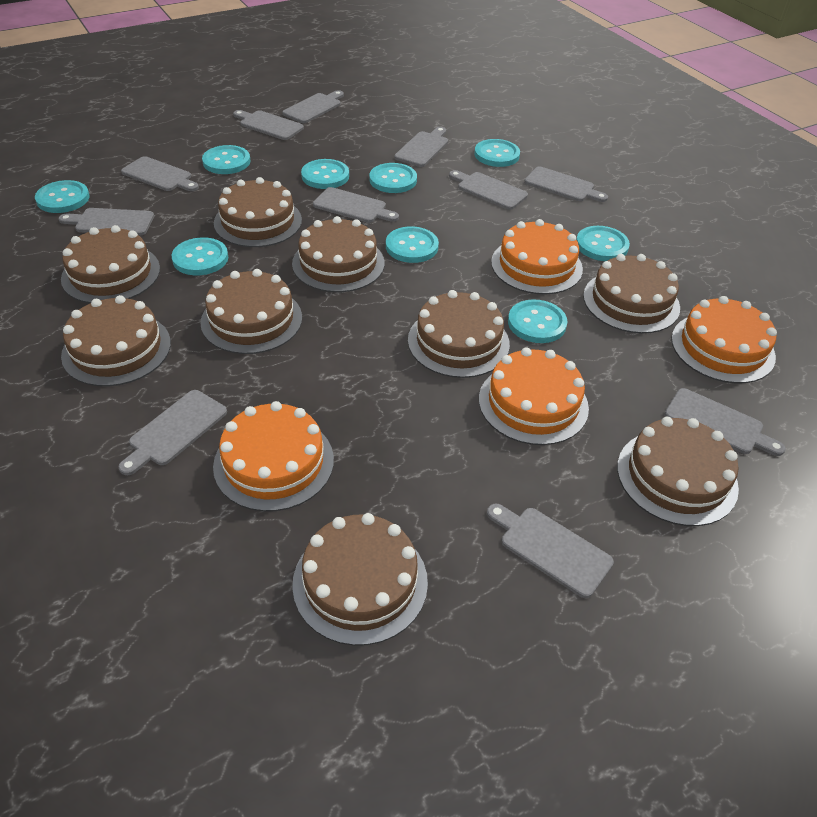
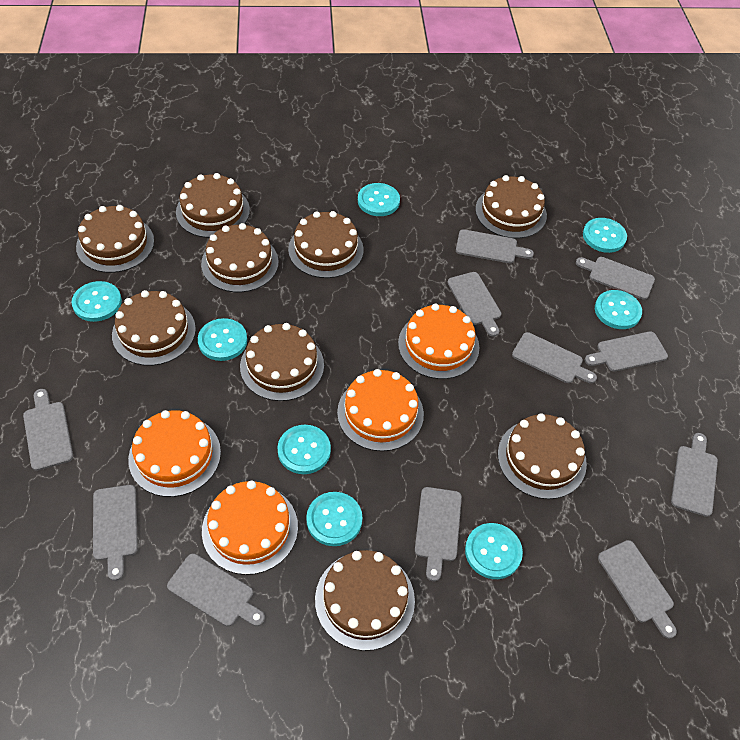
turquoise button: 9 -> 8

